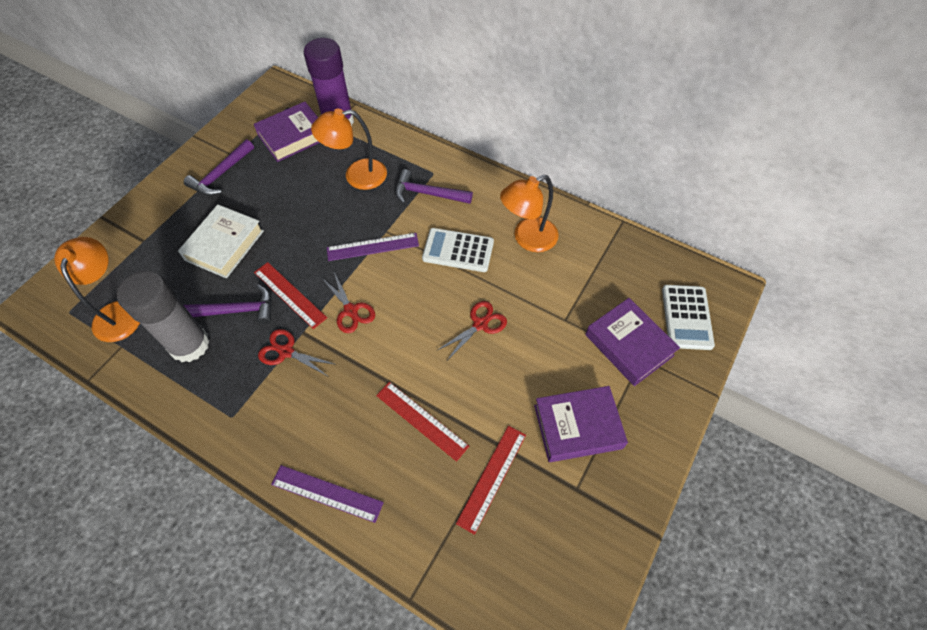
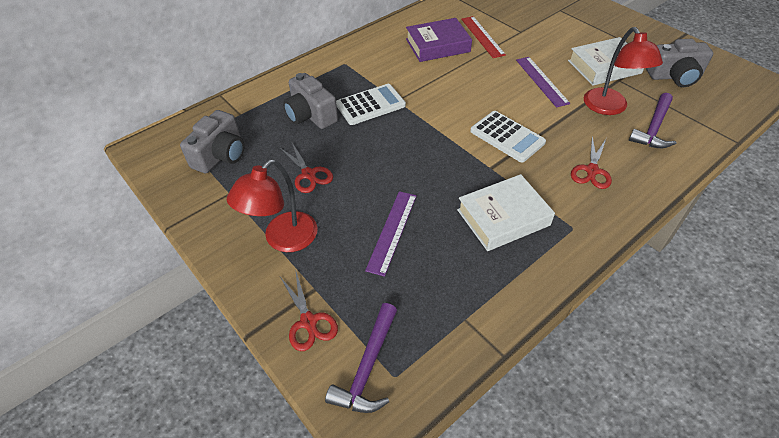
grey camera: 0 -> 3
grey glue stick: 1 -> 0
orange lamp: 3 -> 0
purple book: 3 -> 1
purple glue stick: 1 -> 0
purple hammer: 3 -> 2
red lamp: 0 -> 2
red ruler: 3 -> 1
white book: 1 -> 2

